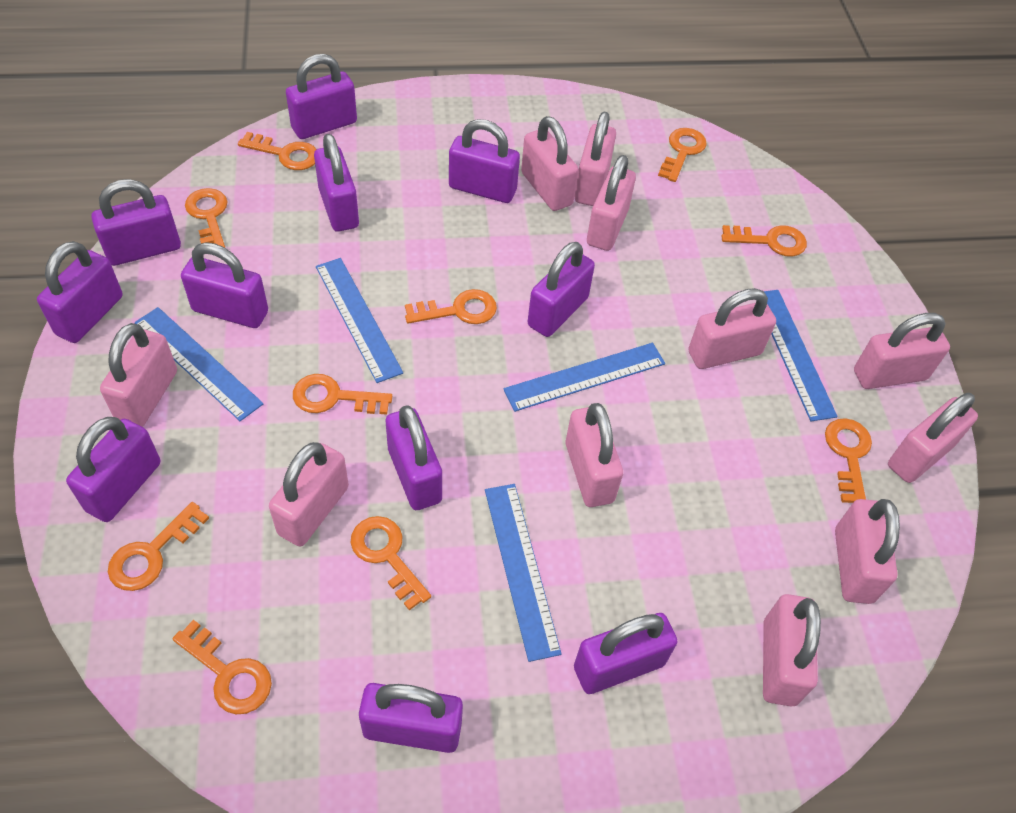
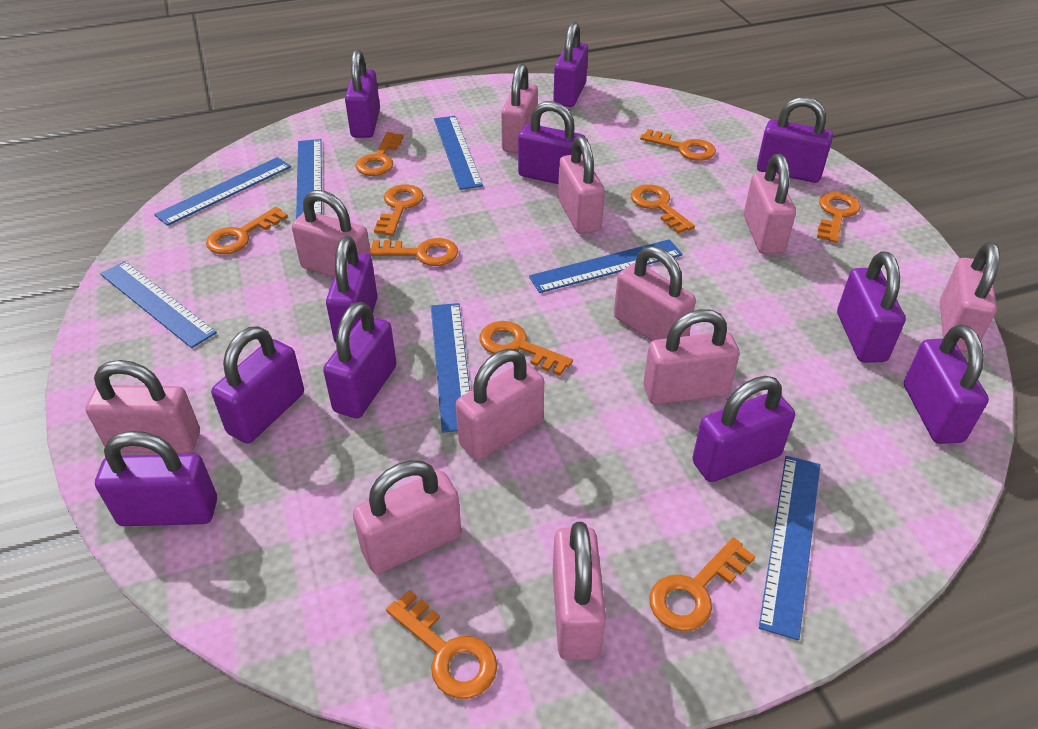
blue ruler: 5 -> 7

